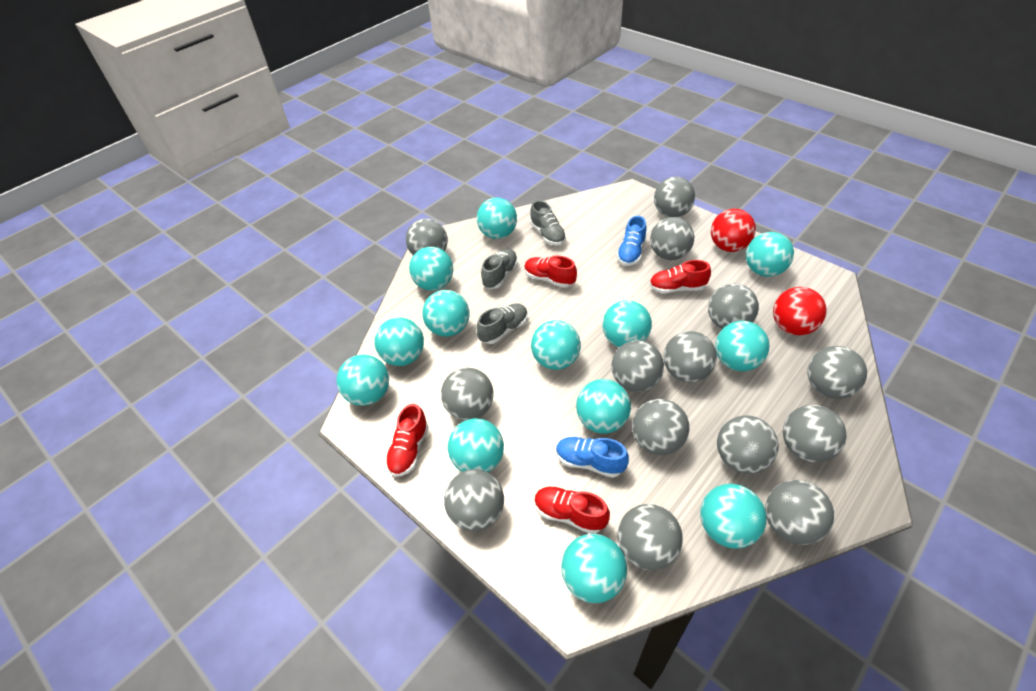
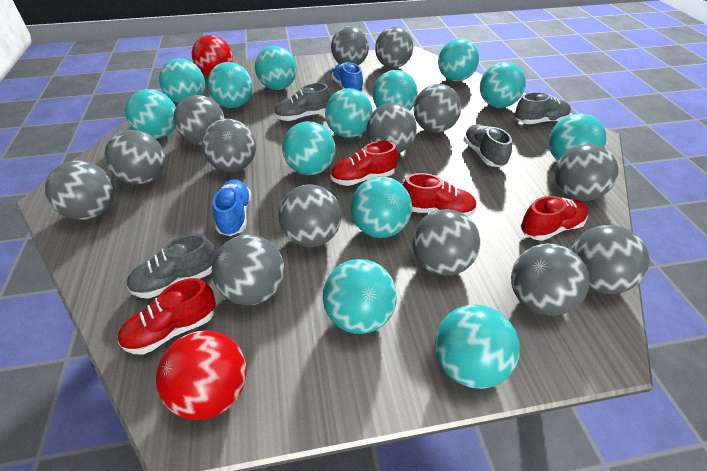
grey shoe: 3 -> 4

